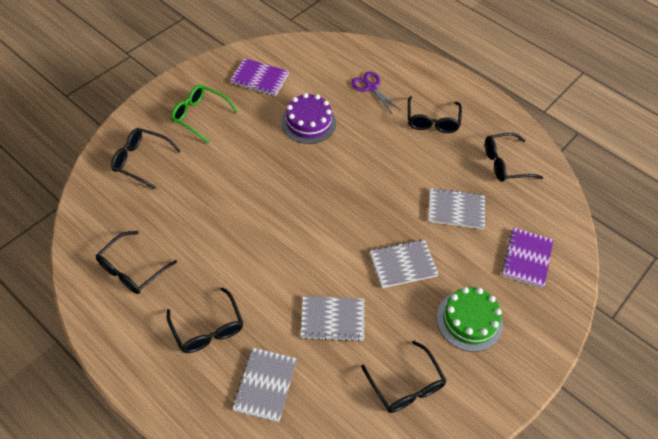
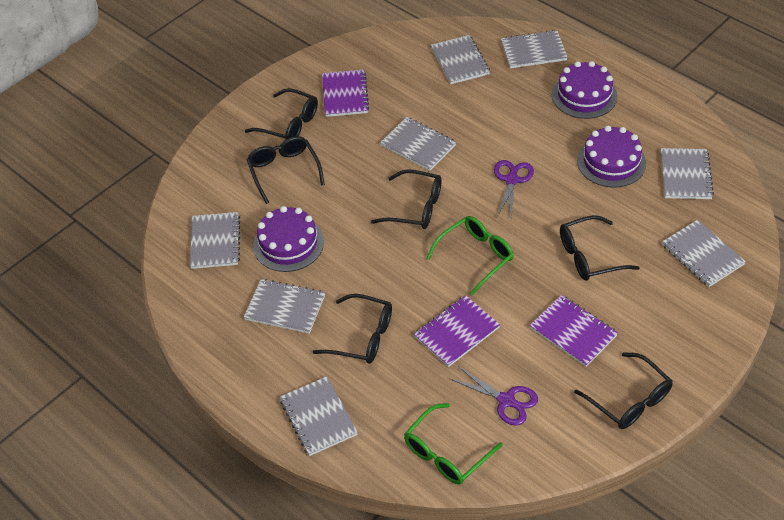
green cake: 1 -> 0
green glasses: 1 -> 2
grey notebook: 4 -> 8
purple cake: 1 -> 3
purple notebook: 2 -> 3
purple scissors: 1 -> 2

